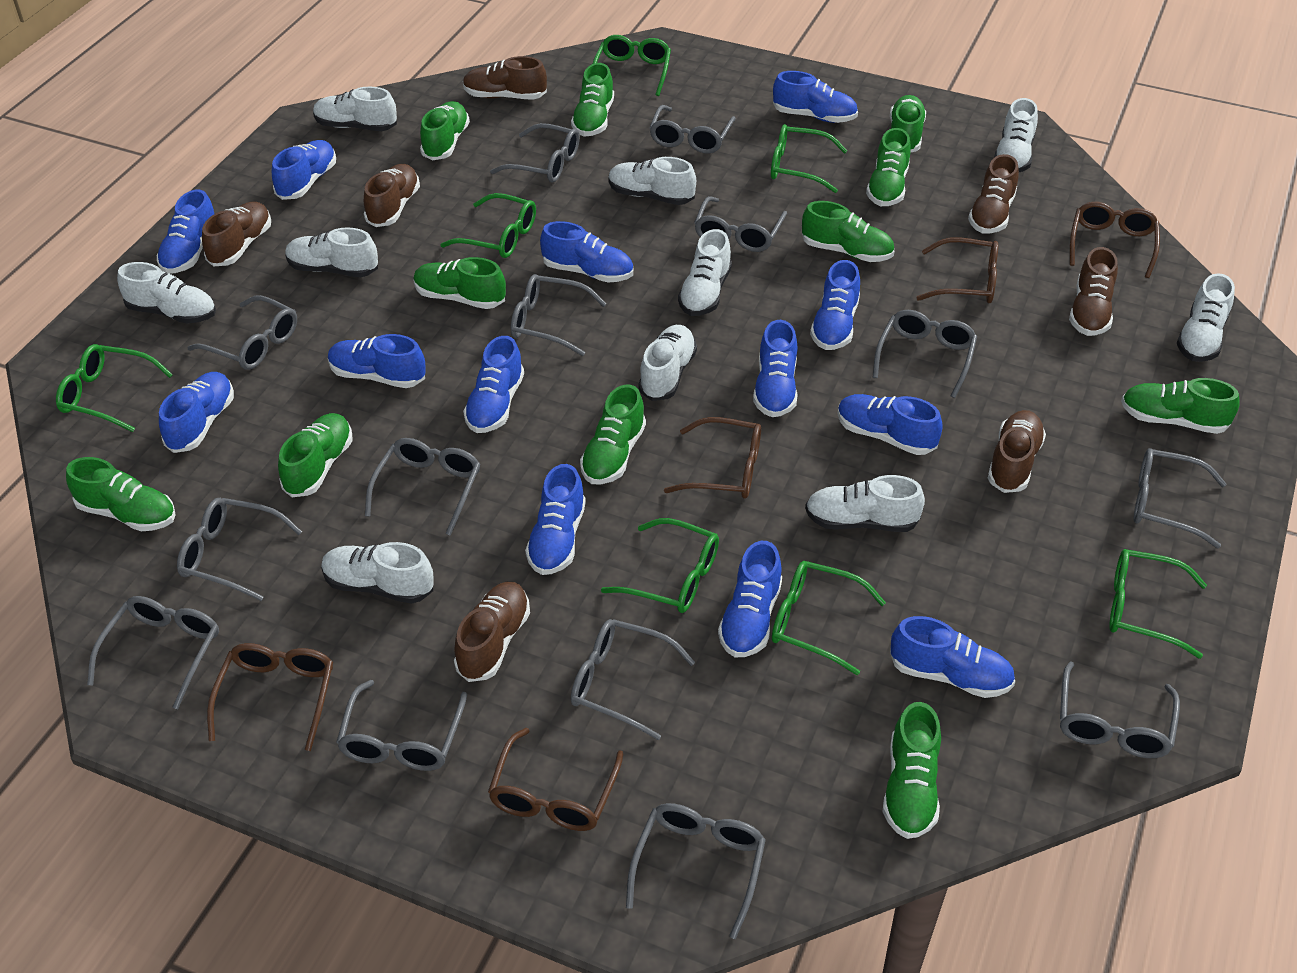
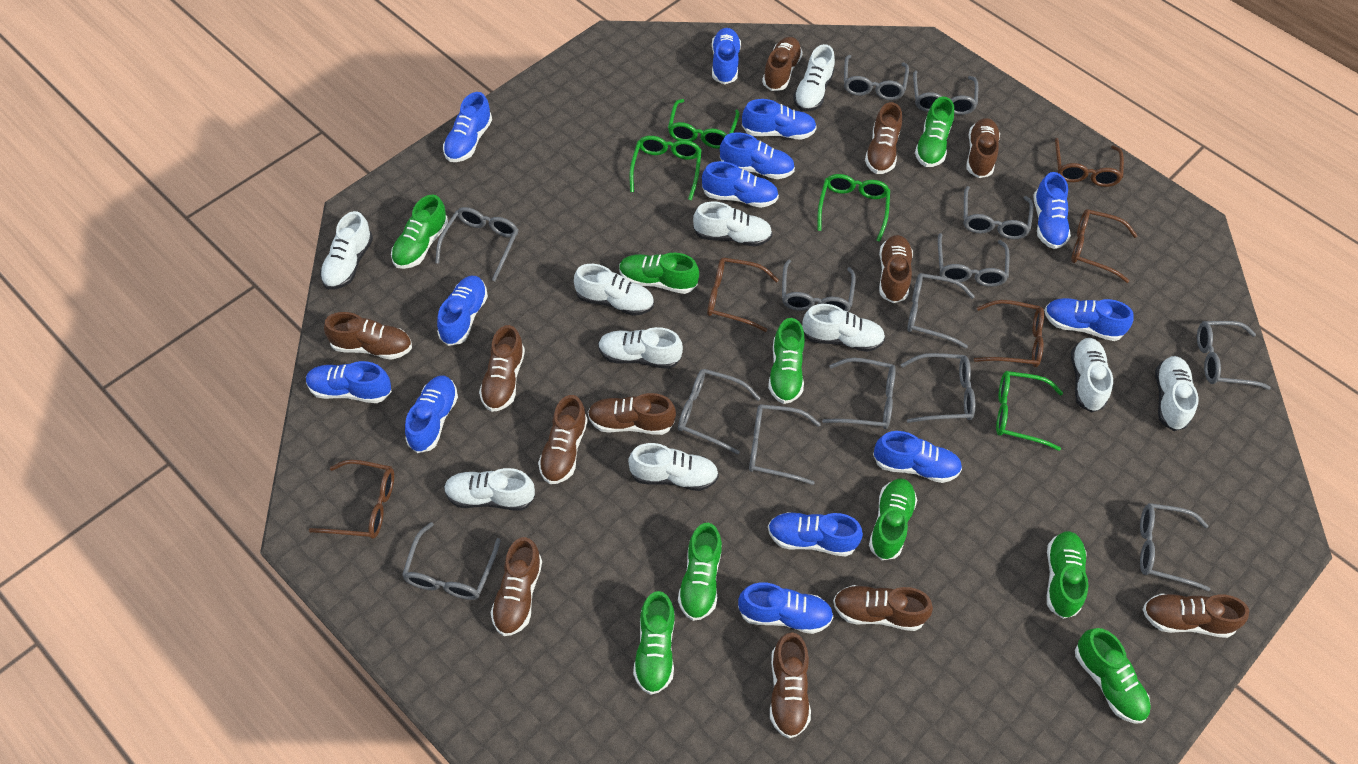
brown shoe: 7 -> 12
green glasses: 7 -> 4
green shoe: 11 -> 9

